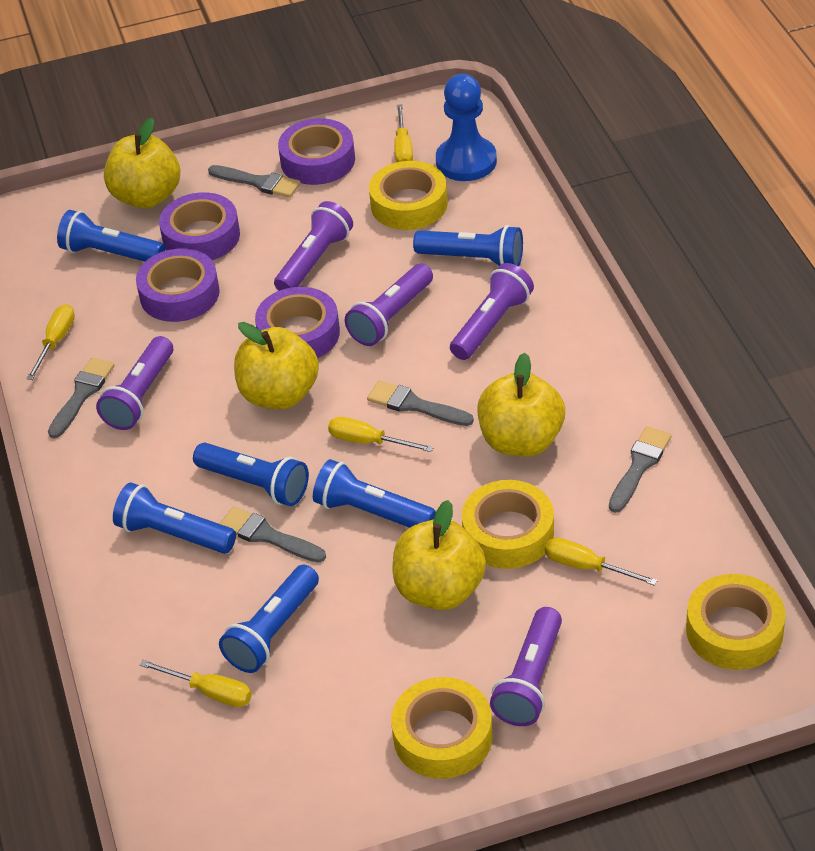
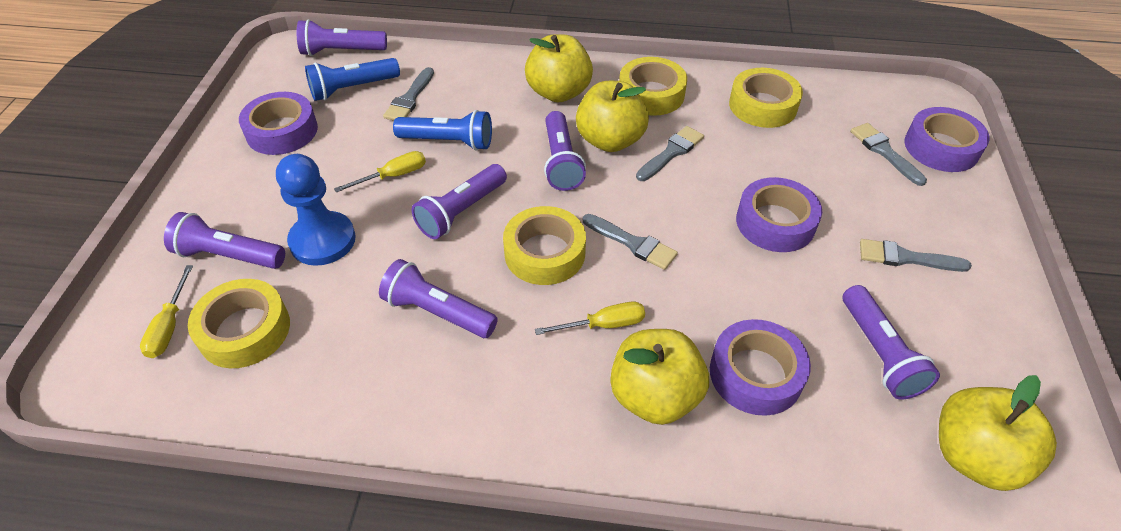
blue flashlight: 6 -> 2
purple flashlight: 5 -> 6
yellow screwdriver: 5 -> 3

